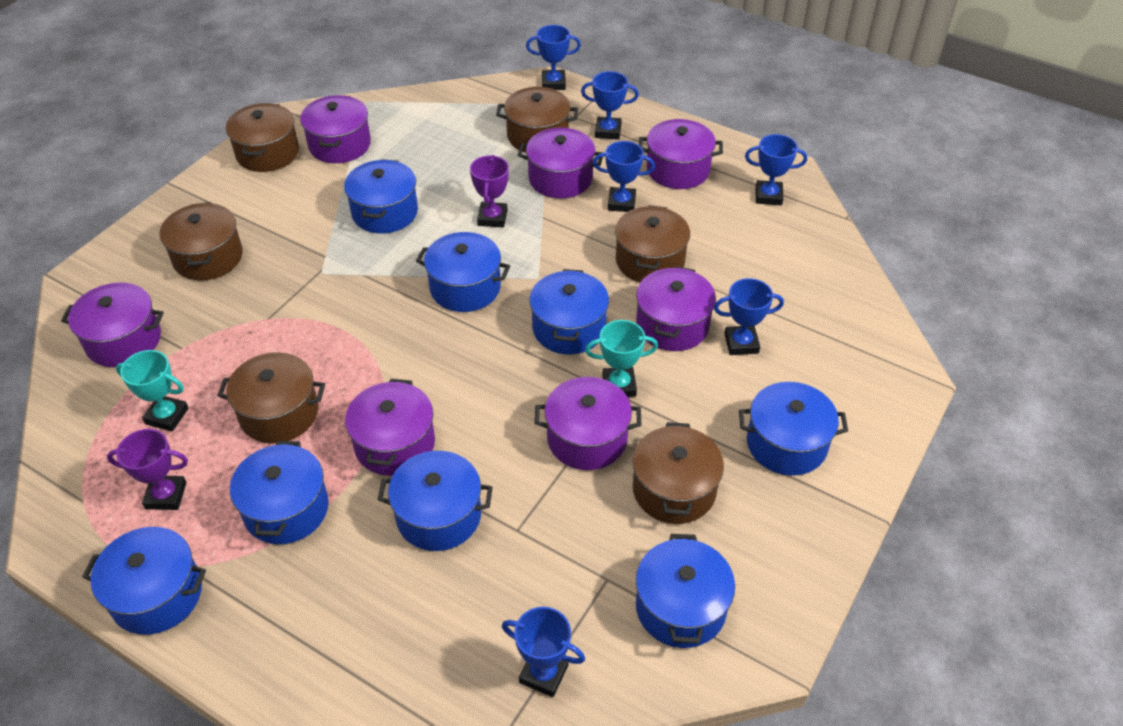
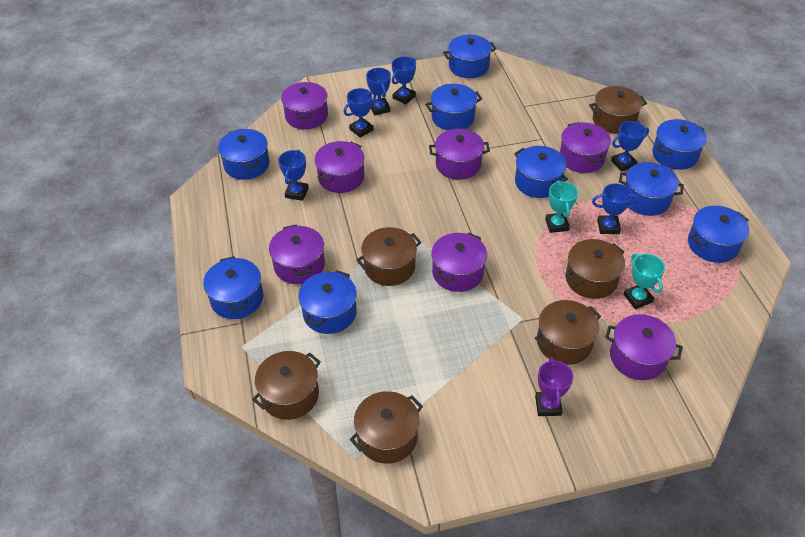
blue pot: 8 -> 9
purple trophy: 2 -> 1

